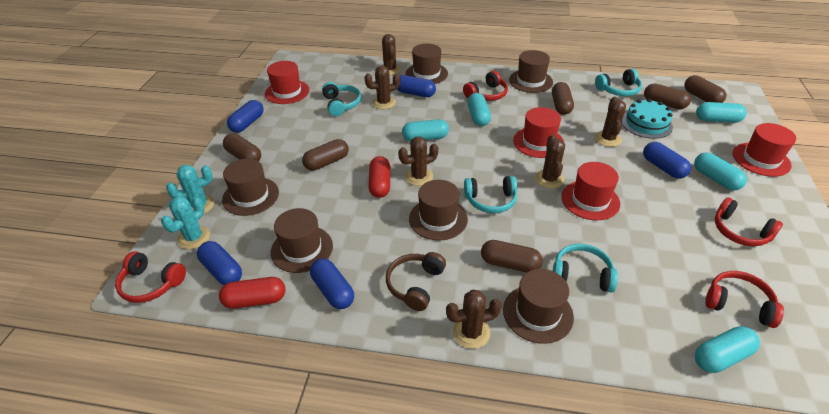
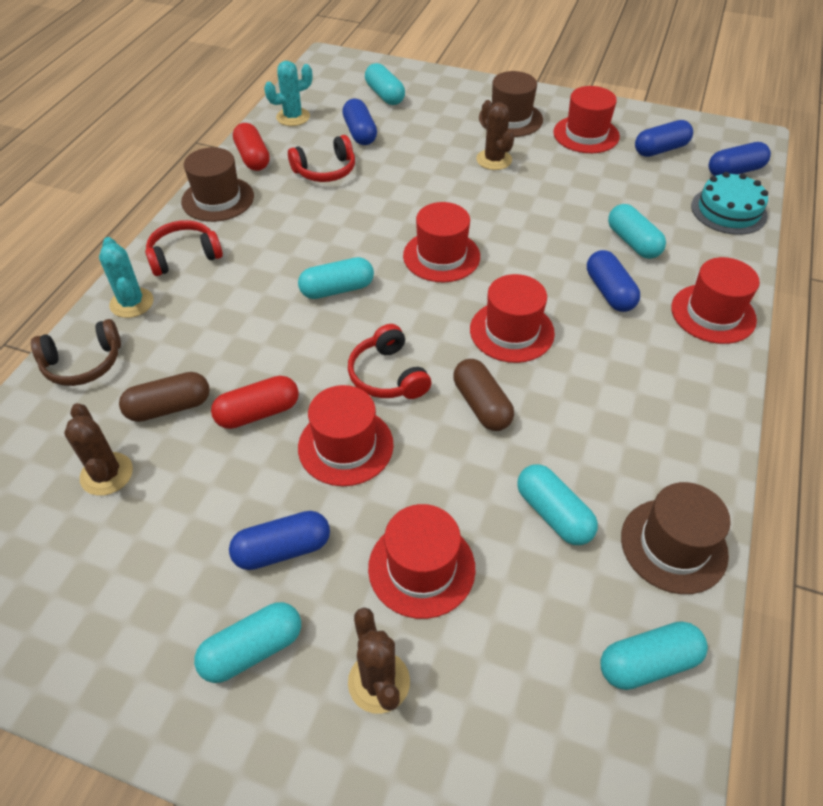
brown cactus: 6 -> 3
brown capsule: 6 -> 2
brown hat: 6 -> 3
red hat: 4 -> 6
red headphones: 4 -> 3
turquoise capsule: 5 -> 6
turquoise headphones: 4 -> 0

